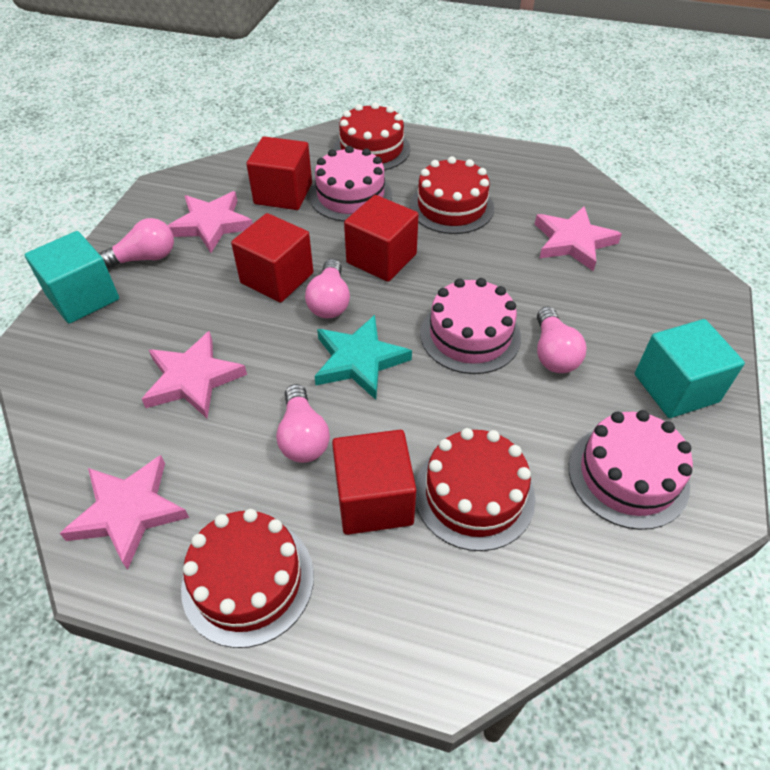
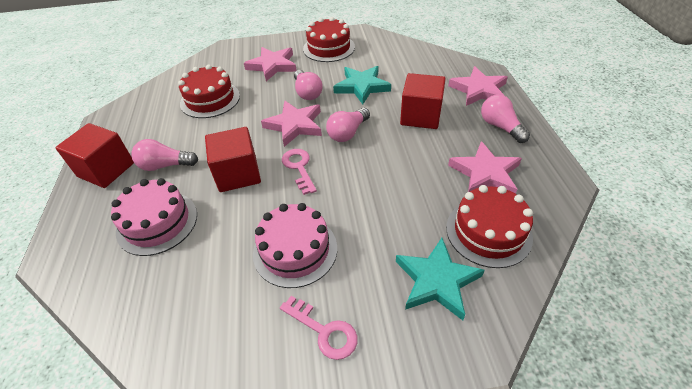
pink cake: 3 -> 2
pink key: 0 -> 2
red cake: 4 -> 3
red cube: 4 -> 3
turquoise cube: 2 -> 0
turquoise star: 1 -> 2

